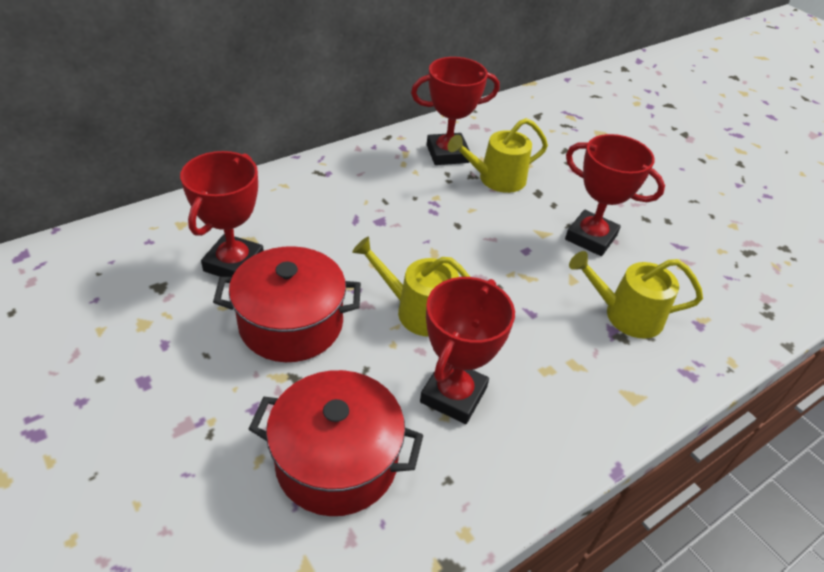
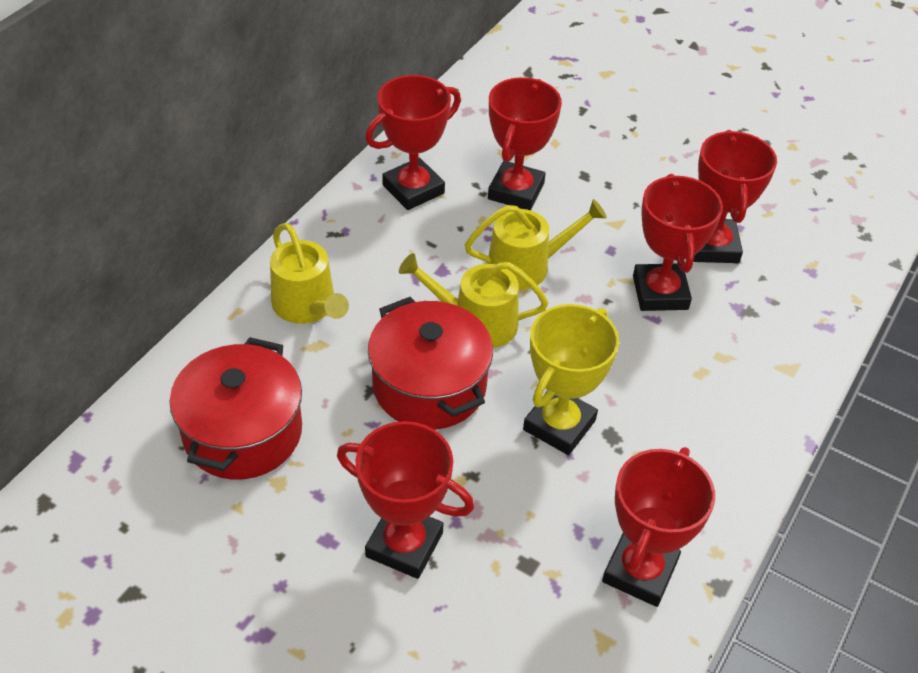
red trophy: 4 -> 6
yellow trophy: 0 -> 1

